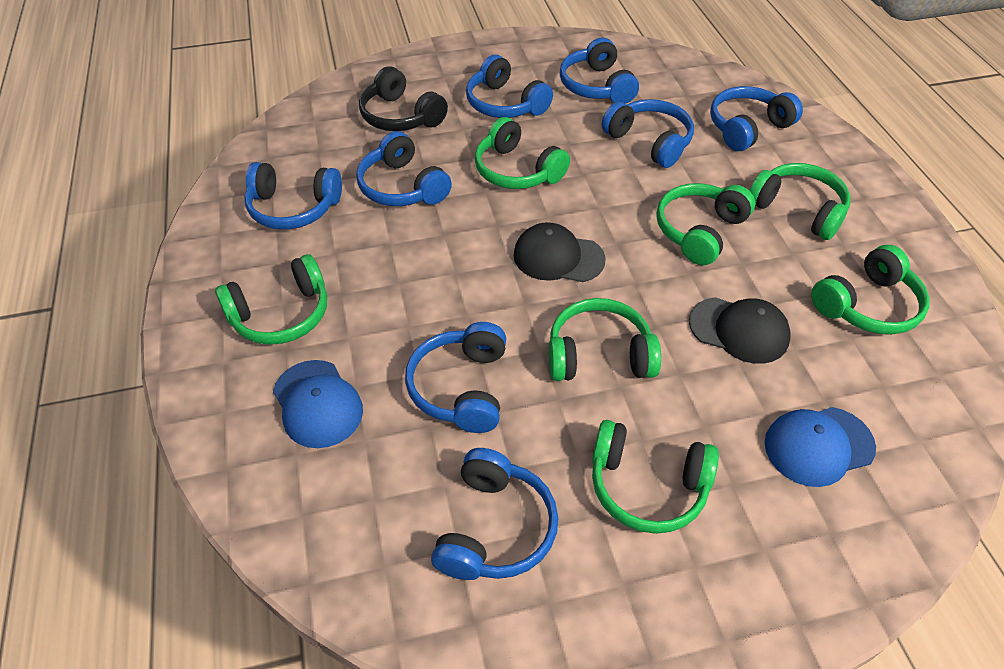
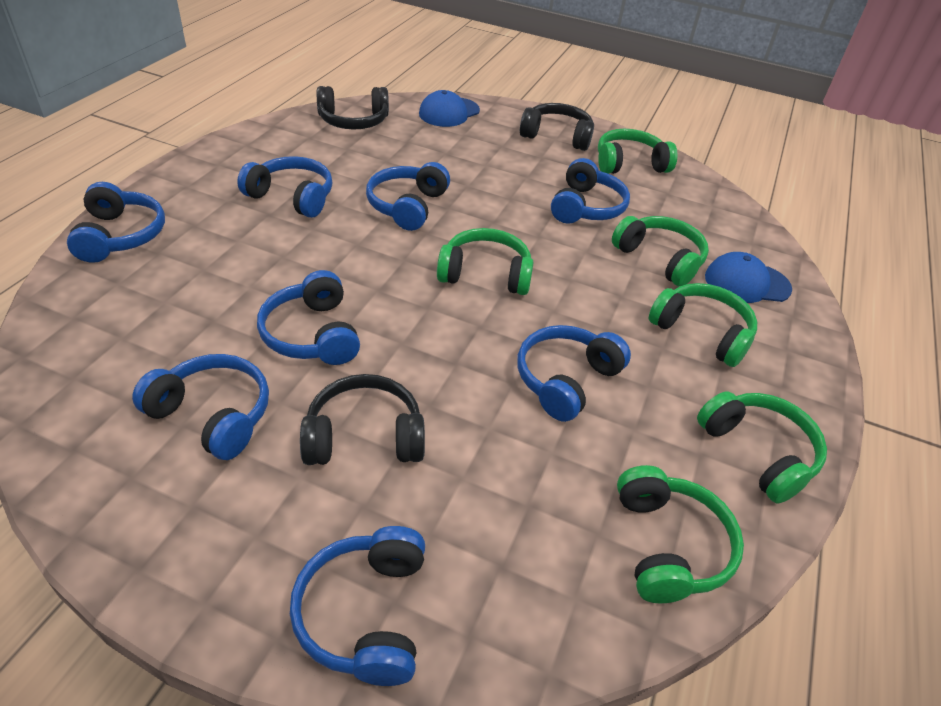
black cap: 2 -> 0
black headphones: 1 -> 3
green headphones: 7 -> 6

